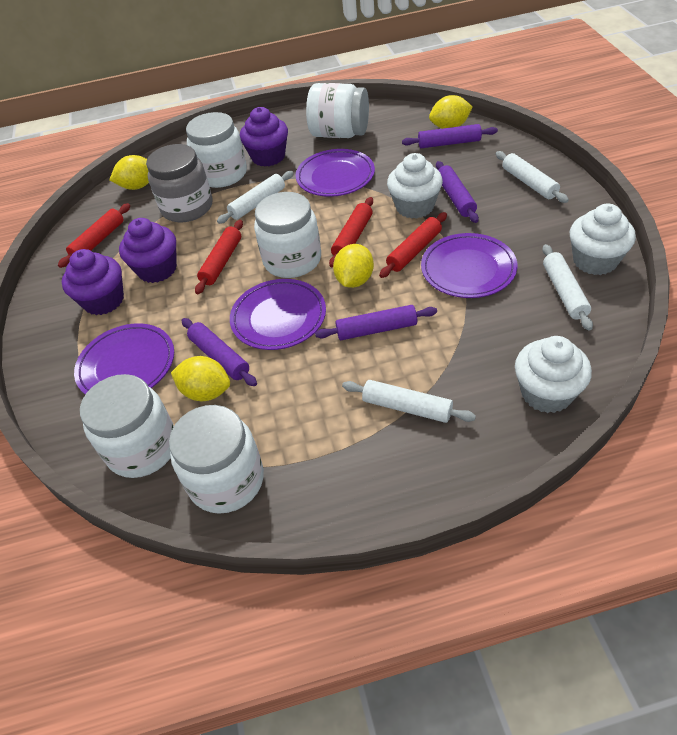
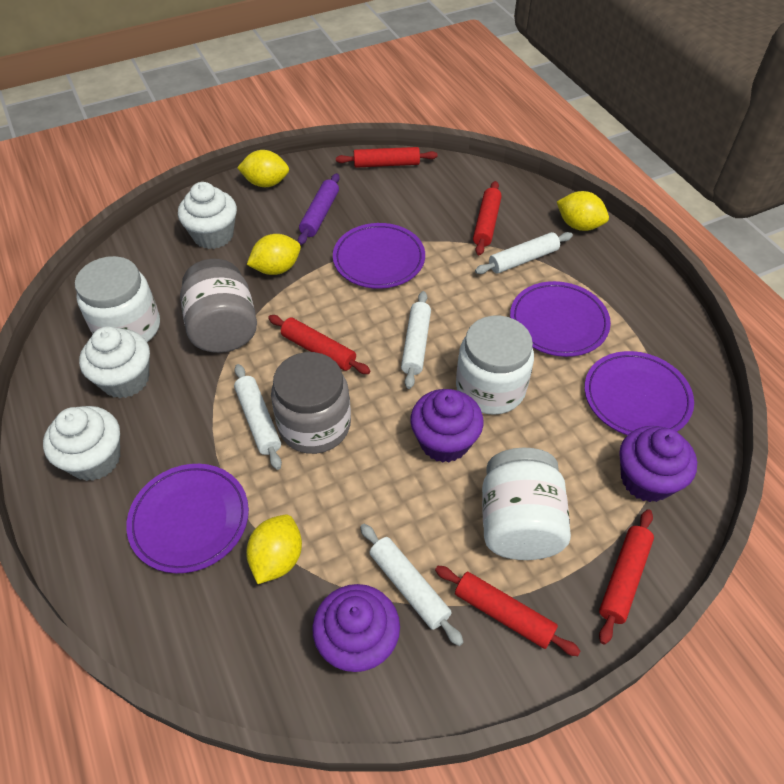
grey jar: 1 -> 2
purple rolling pin: 4 -> 1
red rolling pin: 4 -> 5
white jar: 5 -> 3

